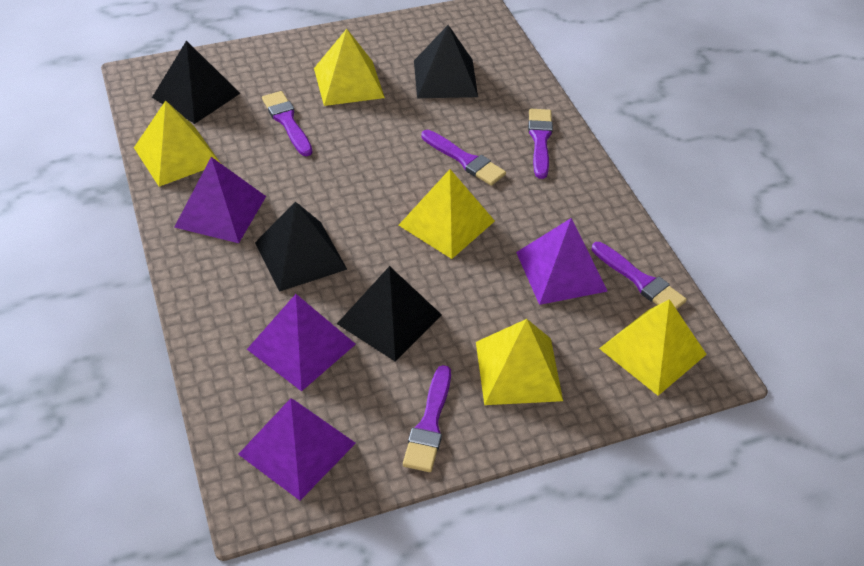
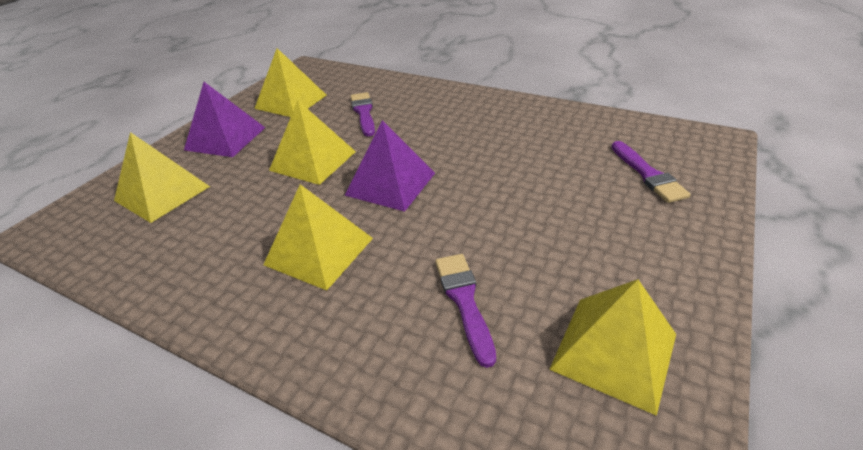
black pyramid: 4 -> 0
purple brush: 5 -> 3
purple pyramid: 4 -> 2

